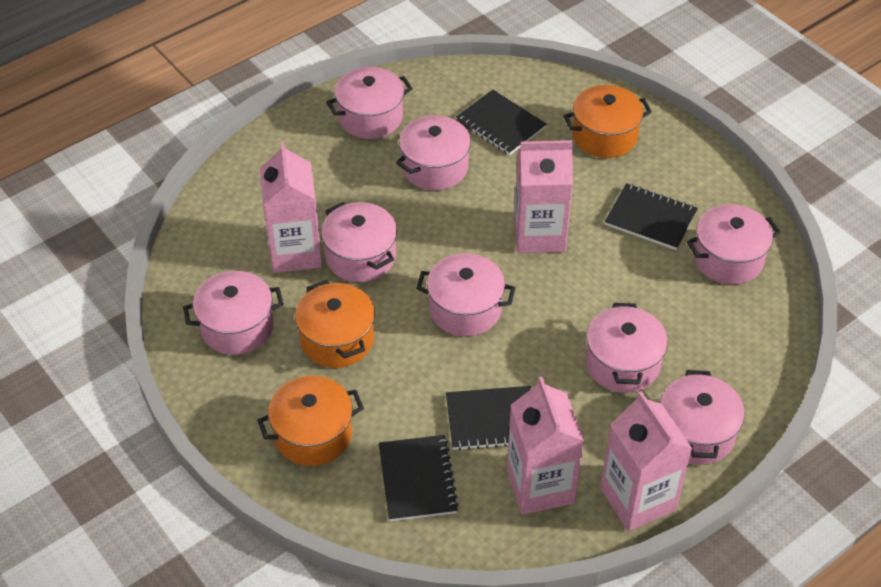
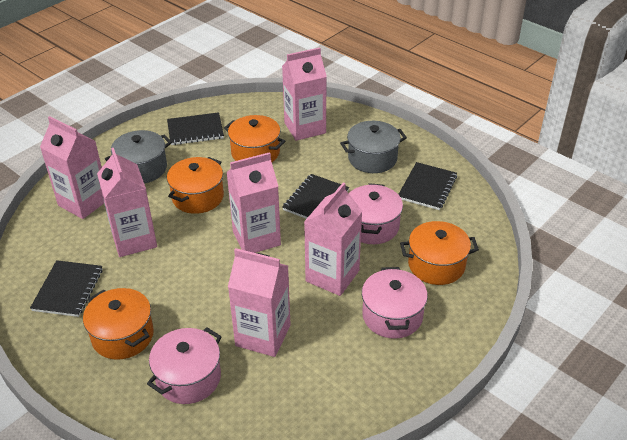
grey pot: 0 -> 2
orange pot: 3 -> 4
pink carton: 4 -> 6
pink pot: 8 -> 3

